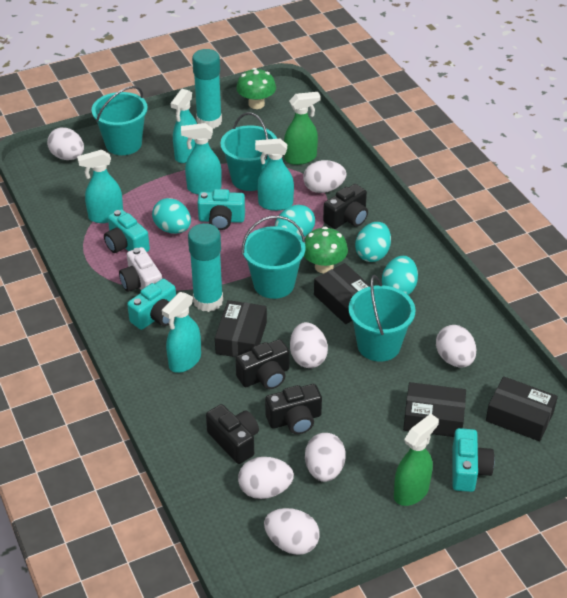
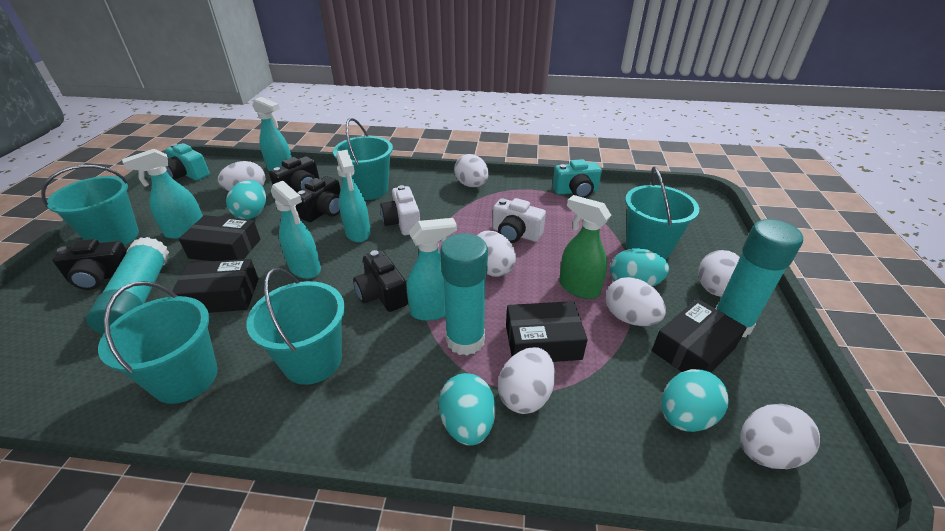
green mushroom: 2 -> 0
green spray bottle: 2 -> 1
turquoise bucket: 4 -> 5
turquoise camera: 4 -> 2
turquoise glue stick: 2 -> 3
white camera: 1 -> 2

